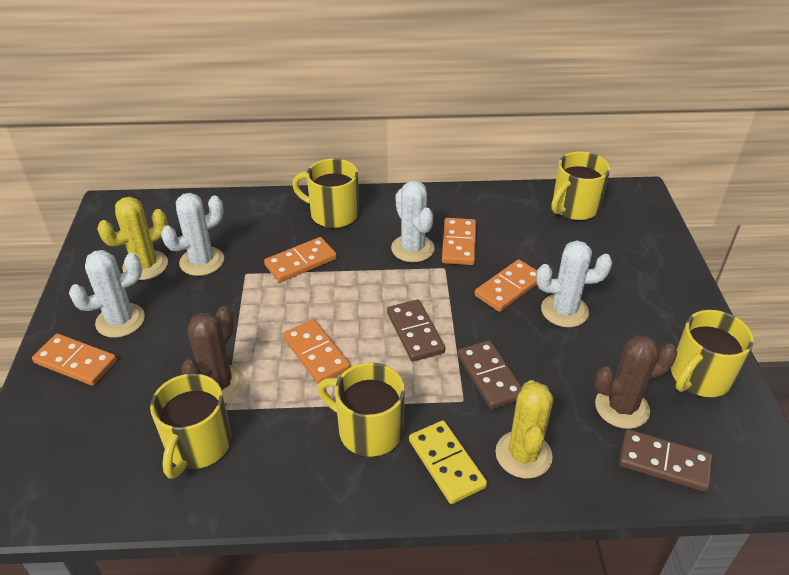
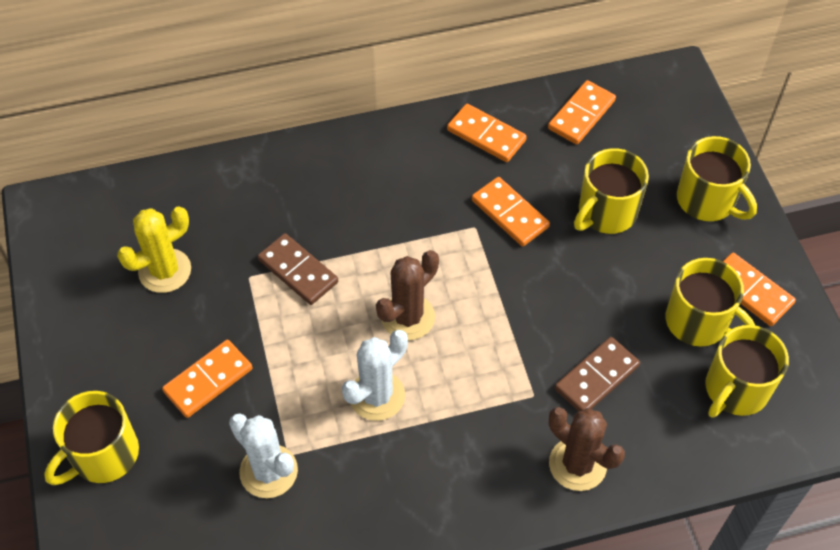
brown domino: 3 -> 2
white cactus: 4 -> 2
yellow cactus: 2 -> 1
yellow domino: 1 -> 0

